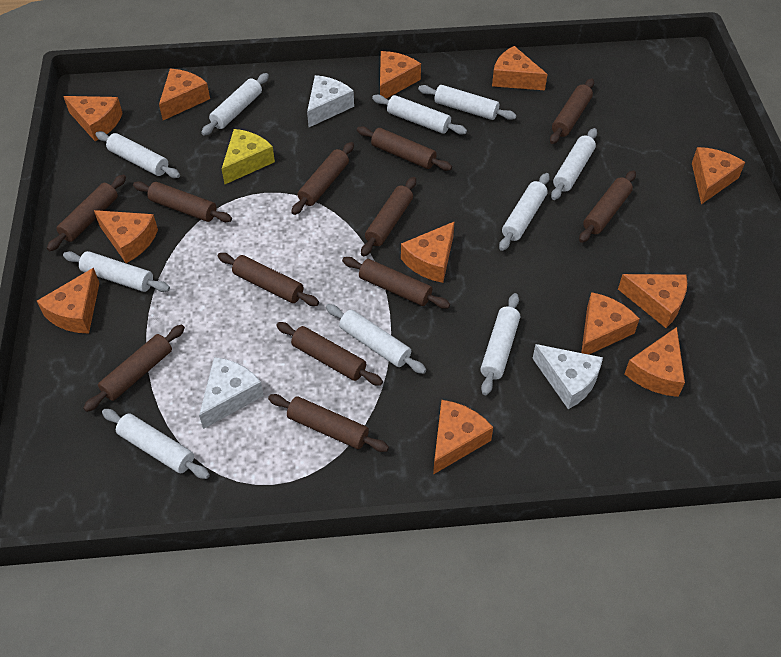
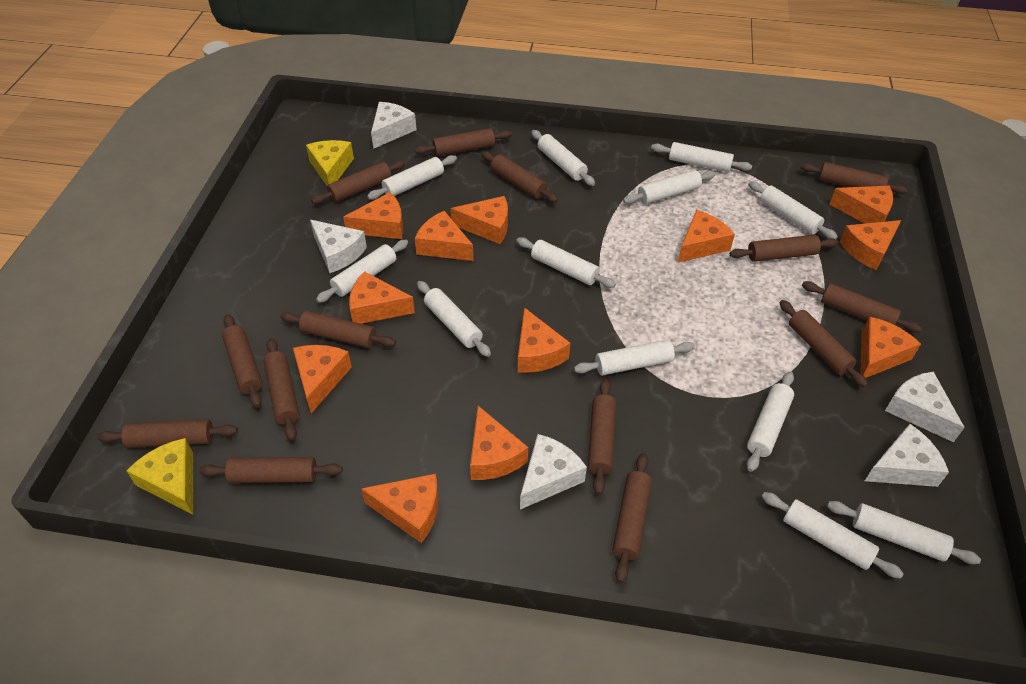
brown rolling pin: 12 -> 14
white cheese: 3 -> 5
white rolling pin: 10 -> 12
yellow cheese: 1 -> 2

